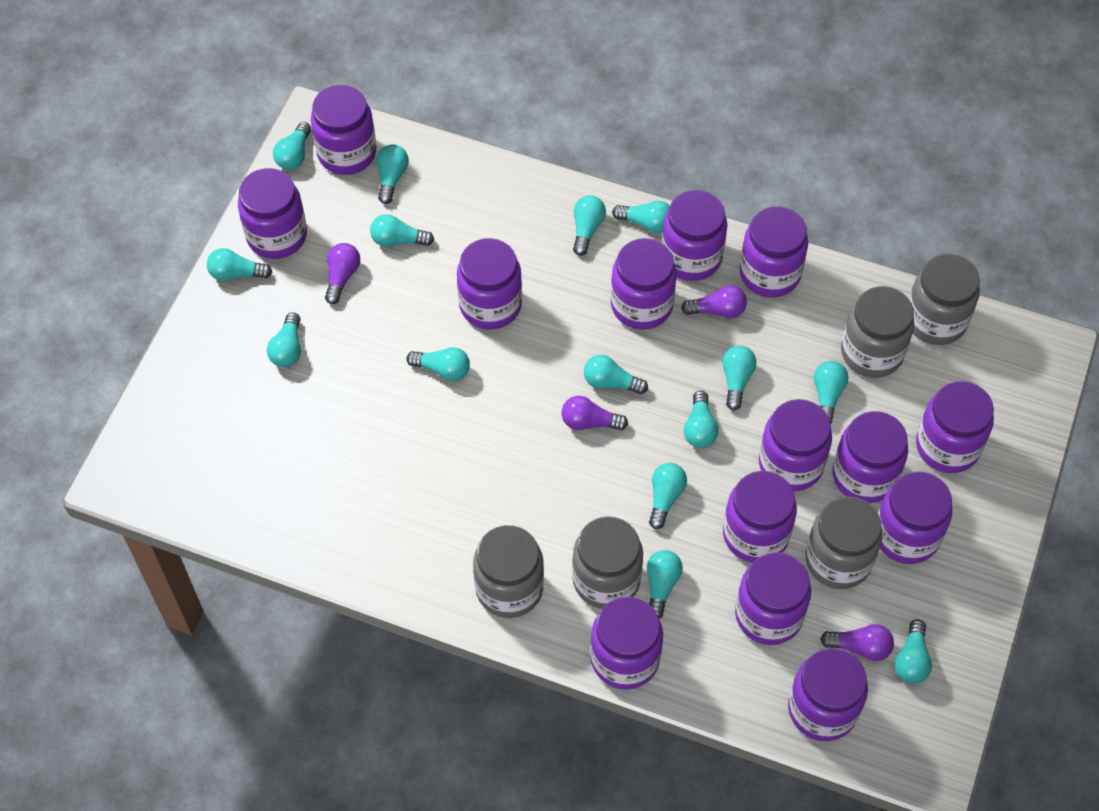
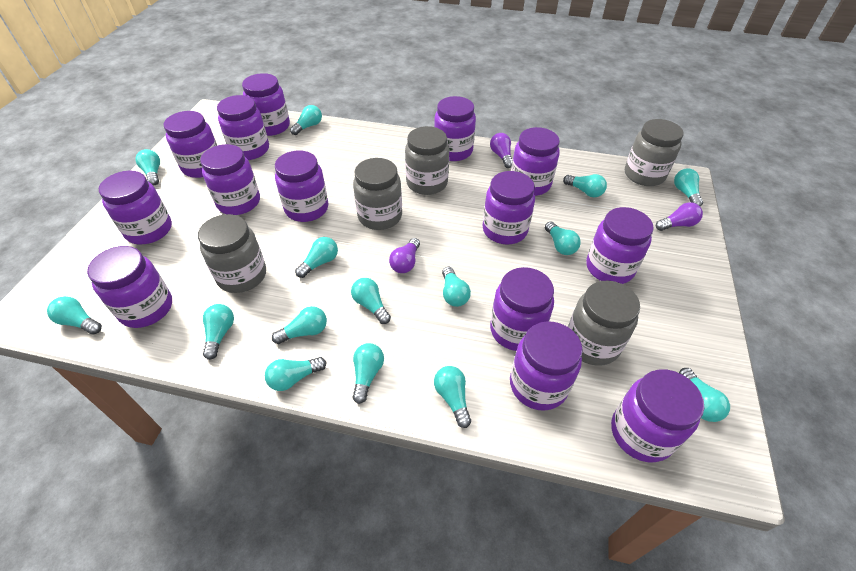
purple light bulb: 4 -> 3

